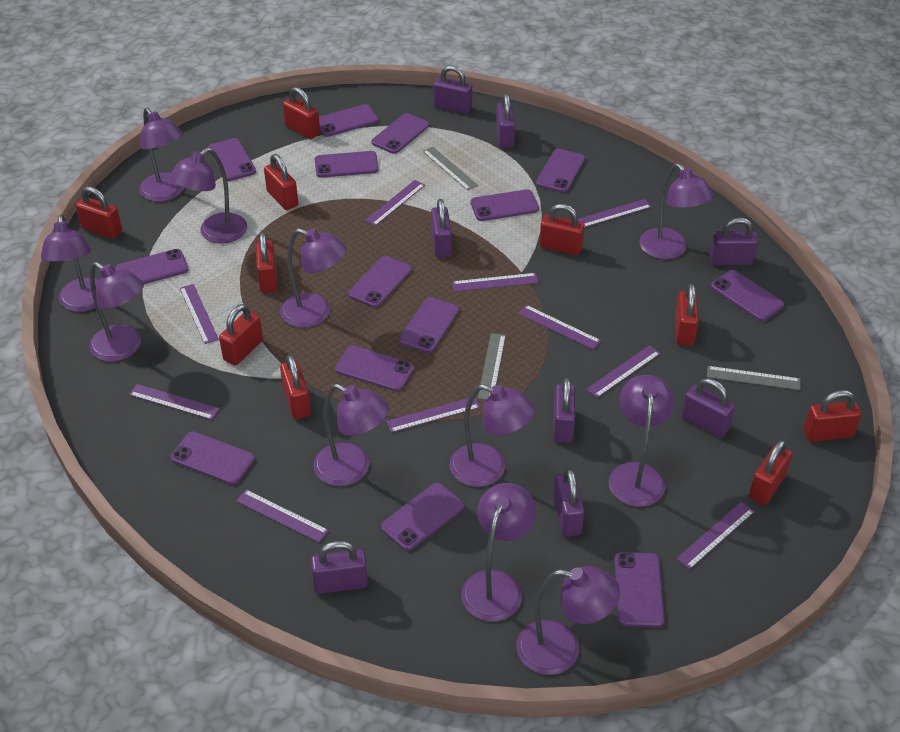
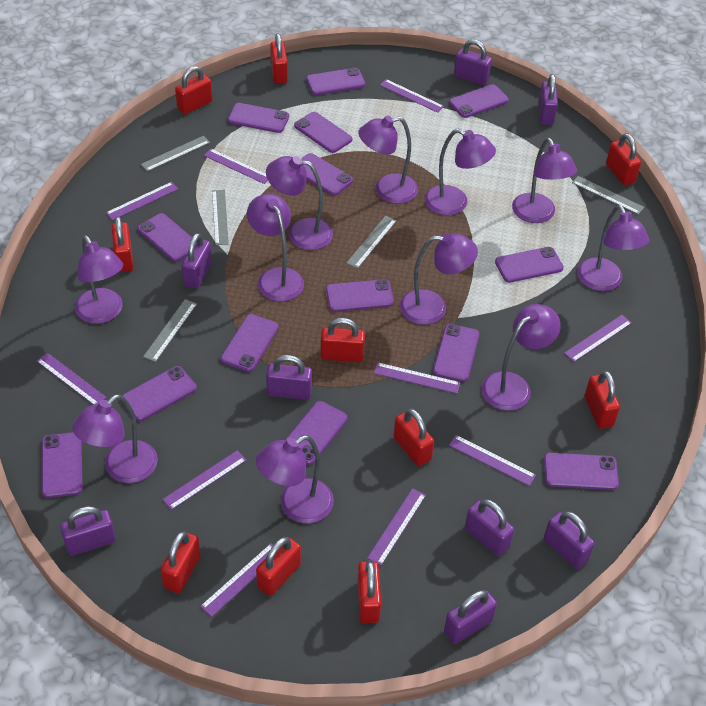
grey ruler: 3 -> 5

